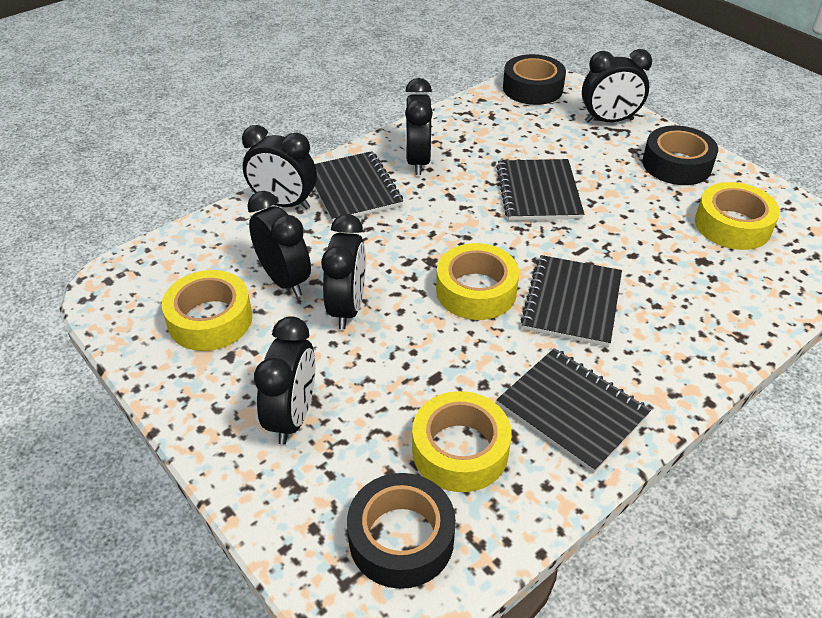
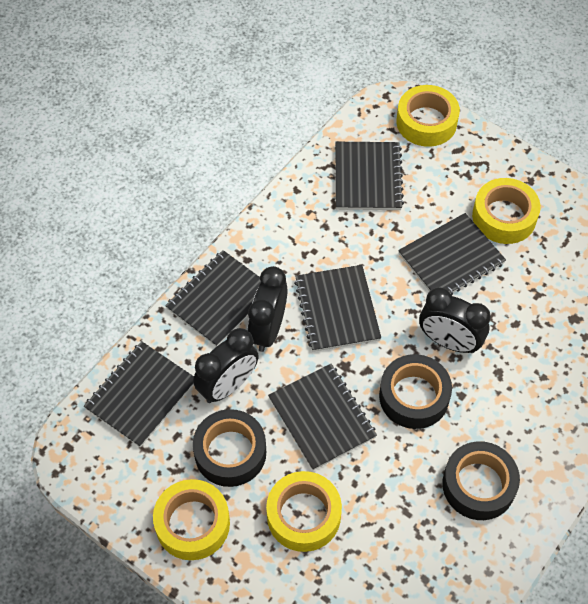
black clock: 6 -> 3
black notebook: 4 -> 6

